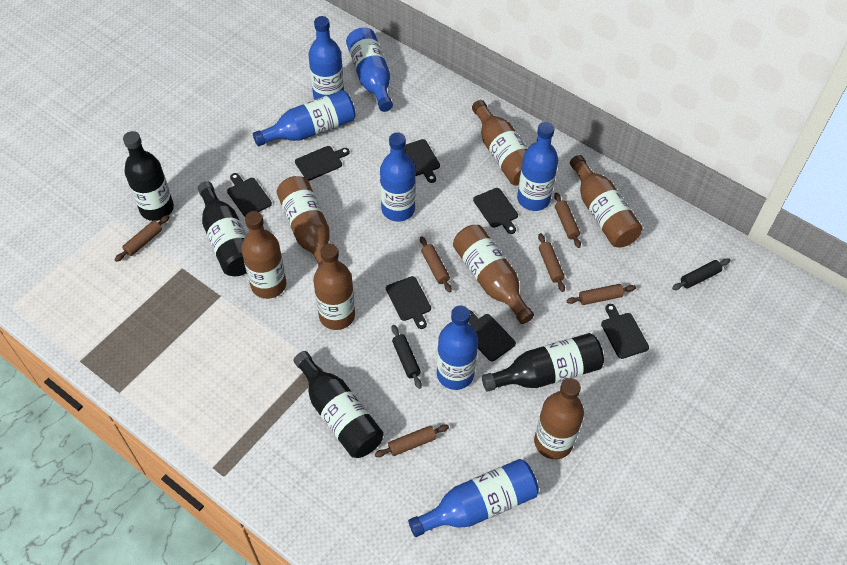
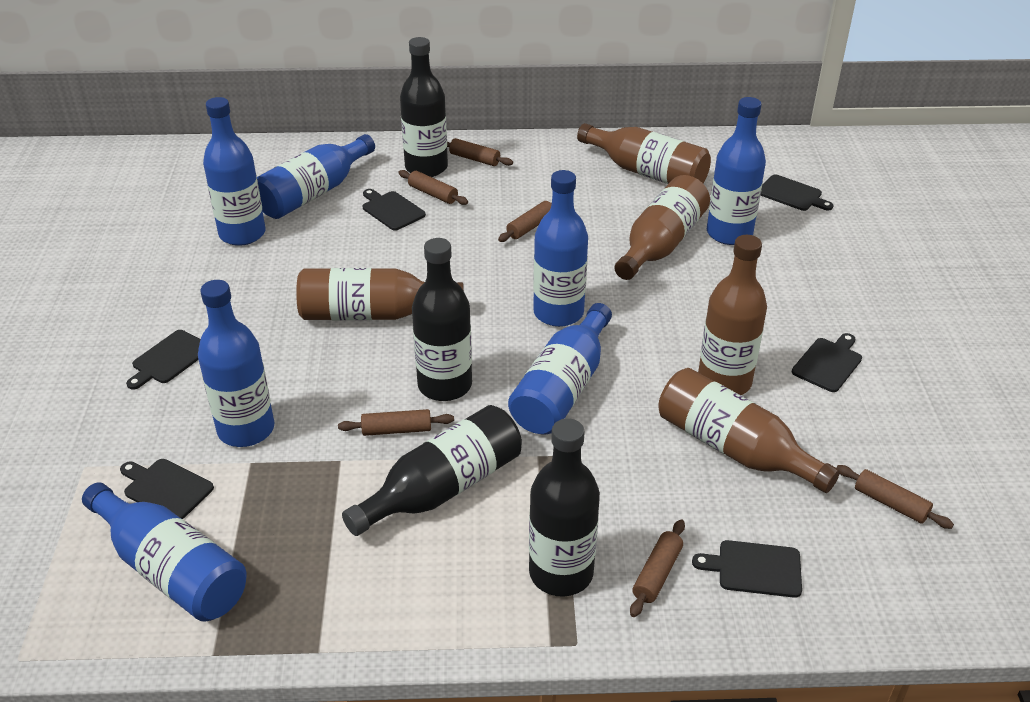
black cutting board: 7 -> 6
black rolling pin: 2 -> 0
brown bottle: 7 -> 5

